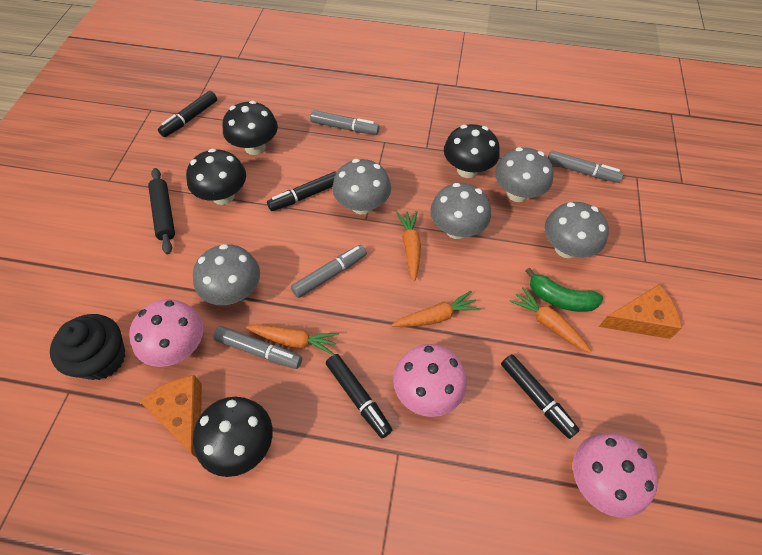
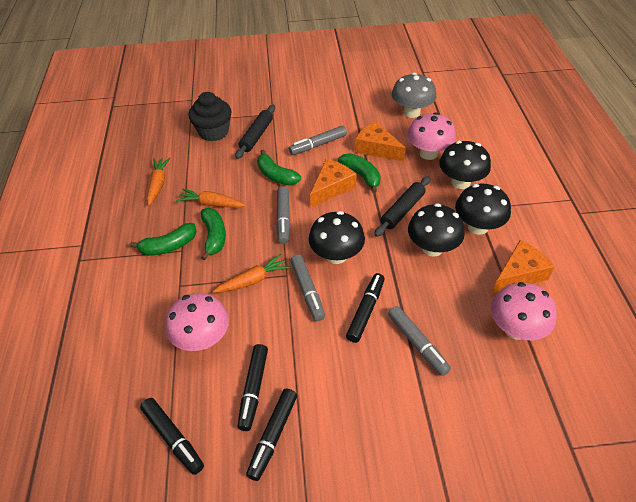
black rolling pin: 1 -> 2
green banana: 1 -> 4
grey mushroom: 5 -> 1
orange carrot: 4 -> 3
orange cheese: 2 -> 3

